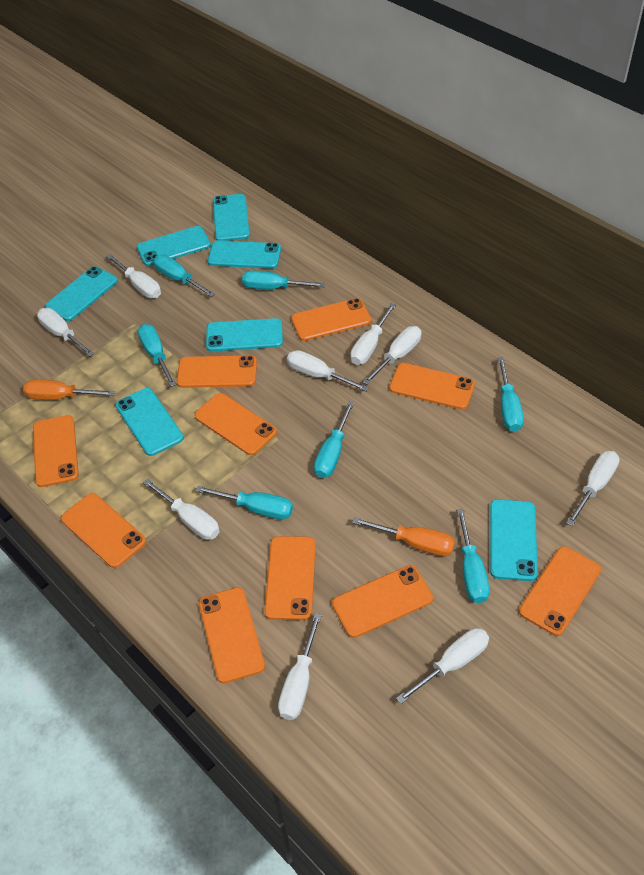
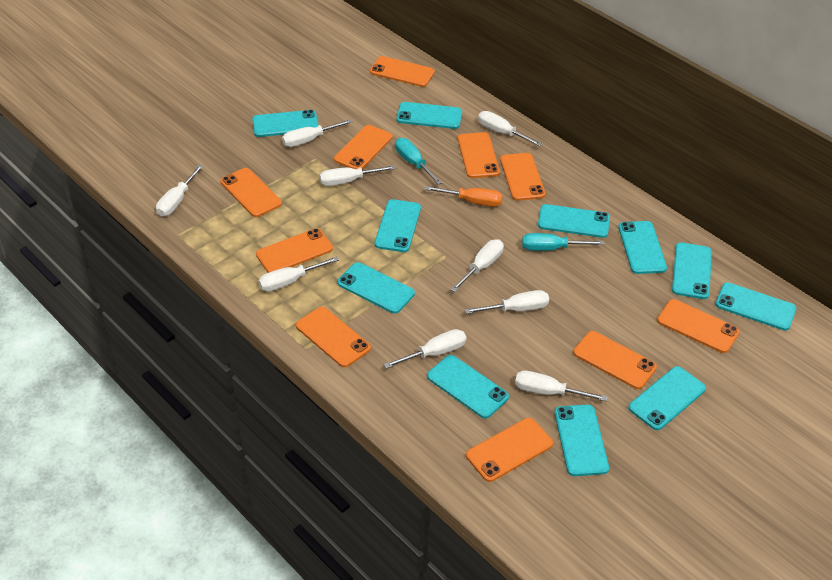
orange screwdriver: 2 -> 1
turquoise phone: 7 -> 11
turquoise screwdriver: 7 -> 2

